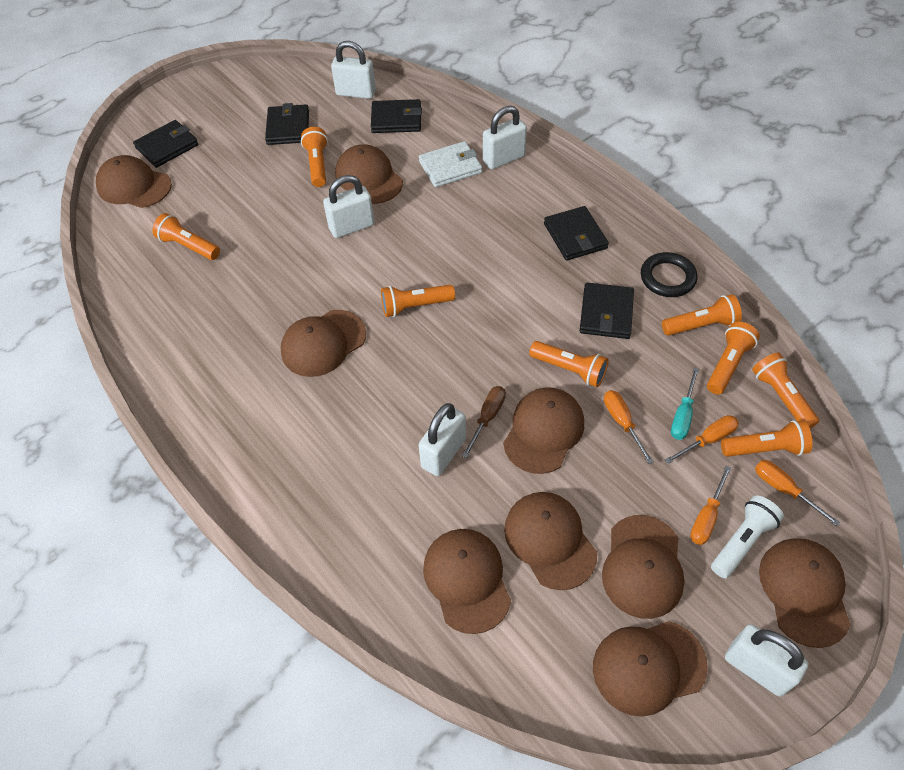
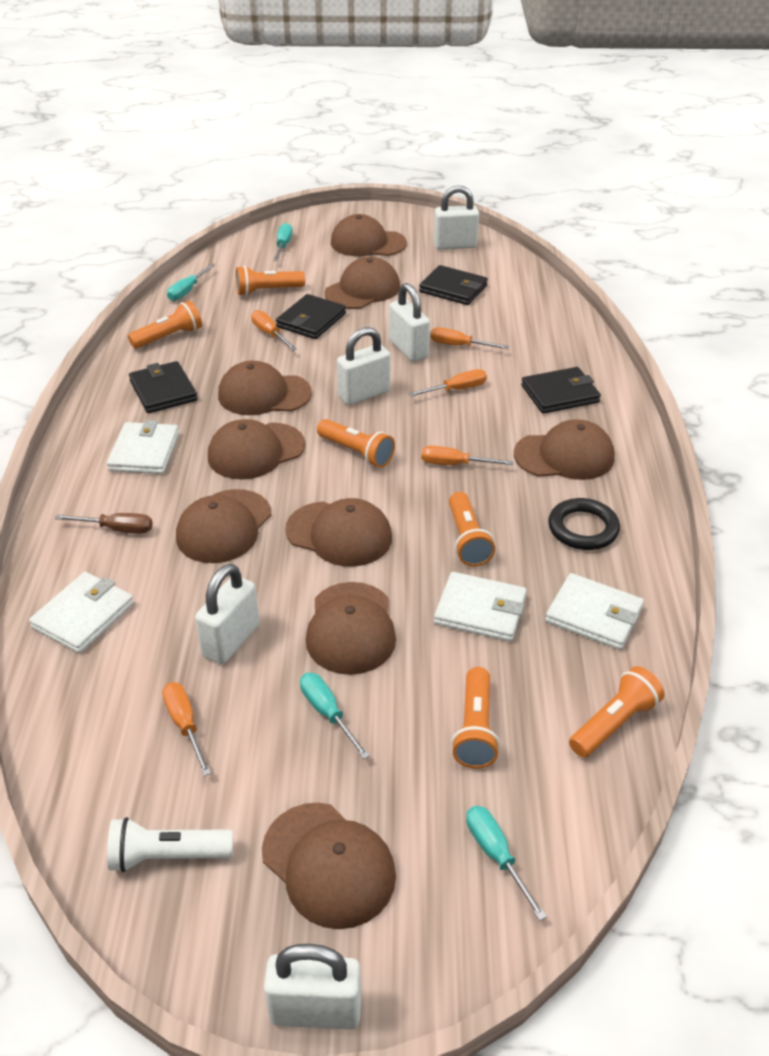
black wallet: 5 -> 4
orange flashlight: 8 -> 6
orange screwdriver: 4 -> 5
turquoise screwdriver: 1 -> 4
white wallet: 1 -> 4

